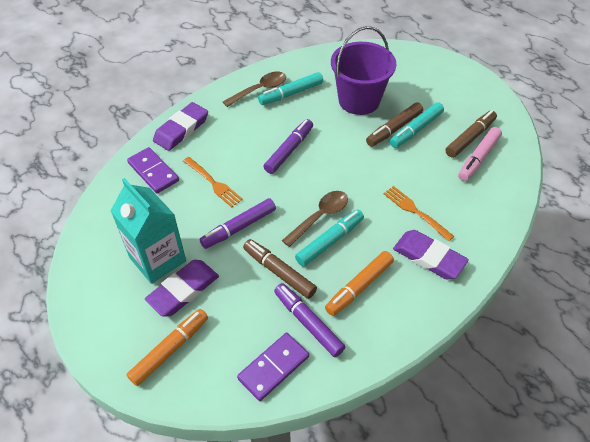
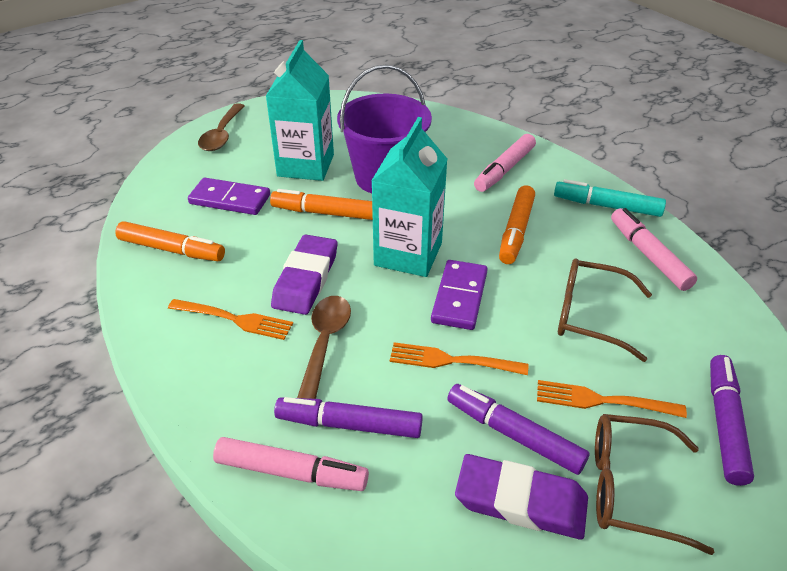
brown glasses: 0 -> 2
brown marker: 3 -> 0
orange fork: 2 -> 3
orange marker: 2 -> 3
pink marker: 1 -> 3
purple eraser: 3 -> 2
turquoise carton: 1 -> 2
turquoise marker: 3 -> 1

